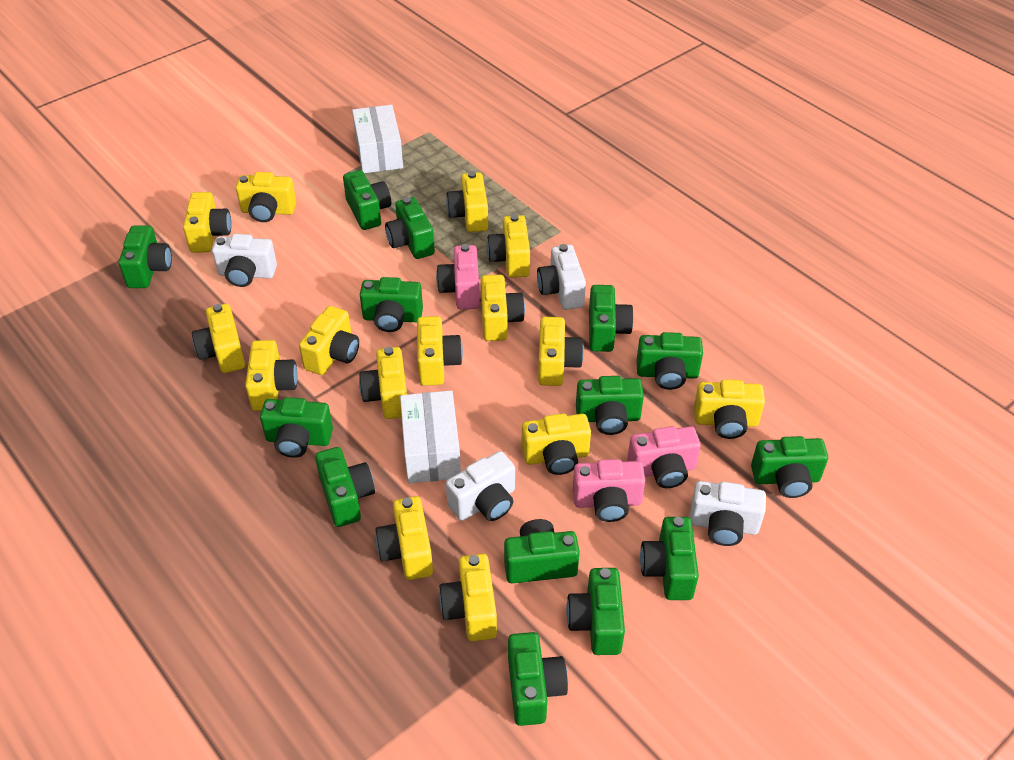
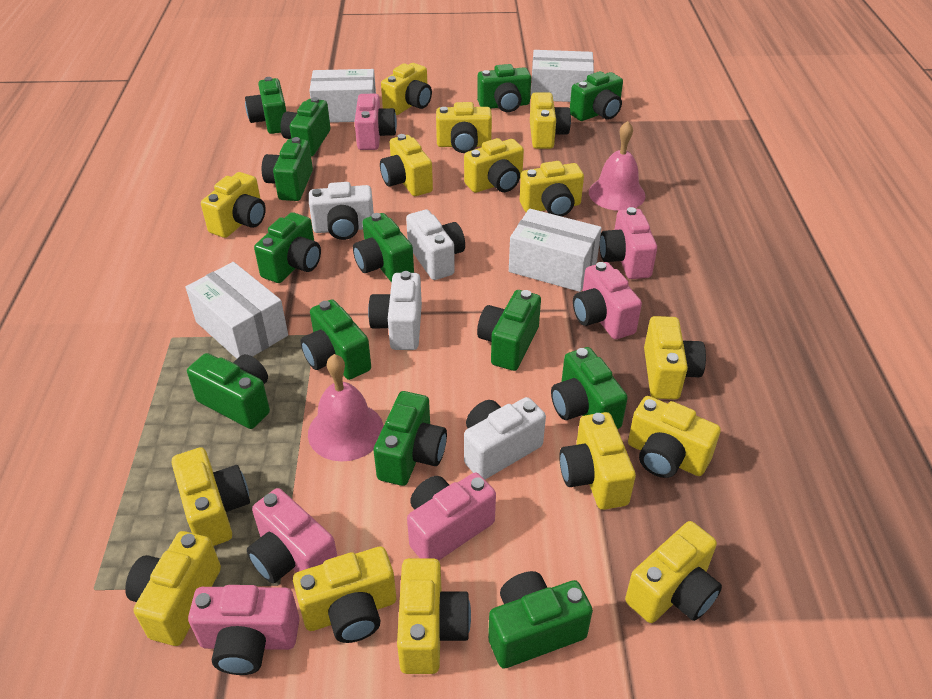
green camera: 14 -> 13
pink bell: 0 -> 2
pink camera: 3 -> 6
white box: 2 -> 4

